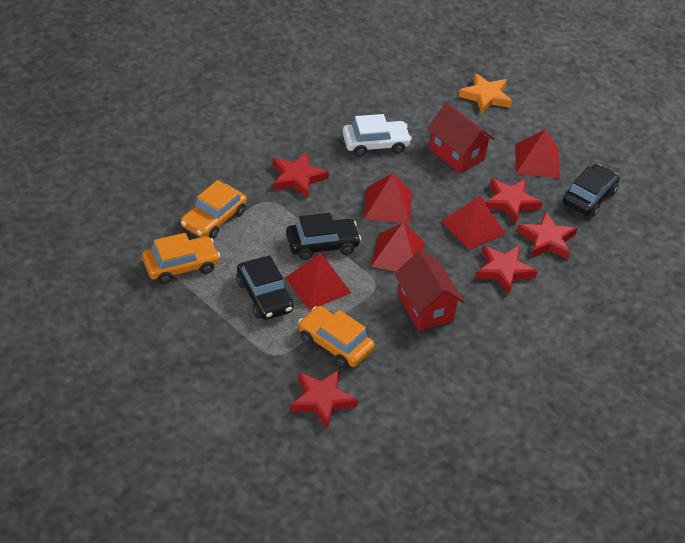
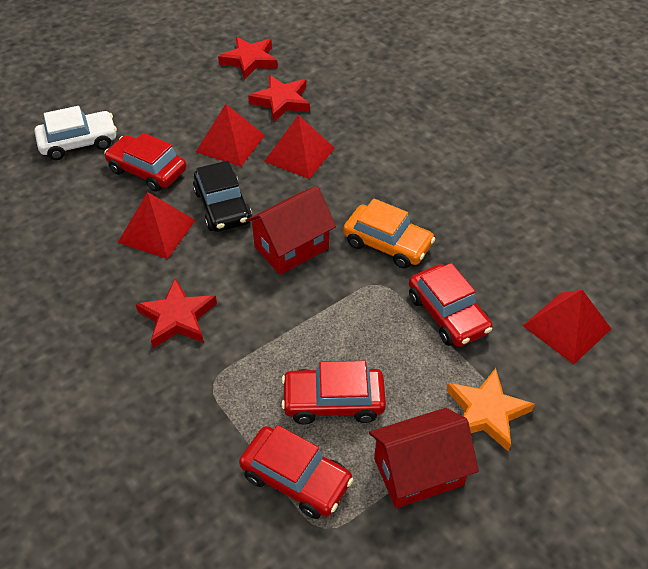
black car: 3 -> 1
orange car: 3 -> 1
red car: 0 -> 4
red pyramid: 5 -> 4
red star: 5 -> 3

